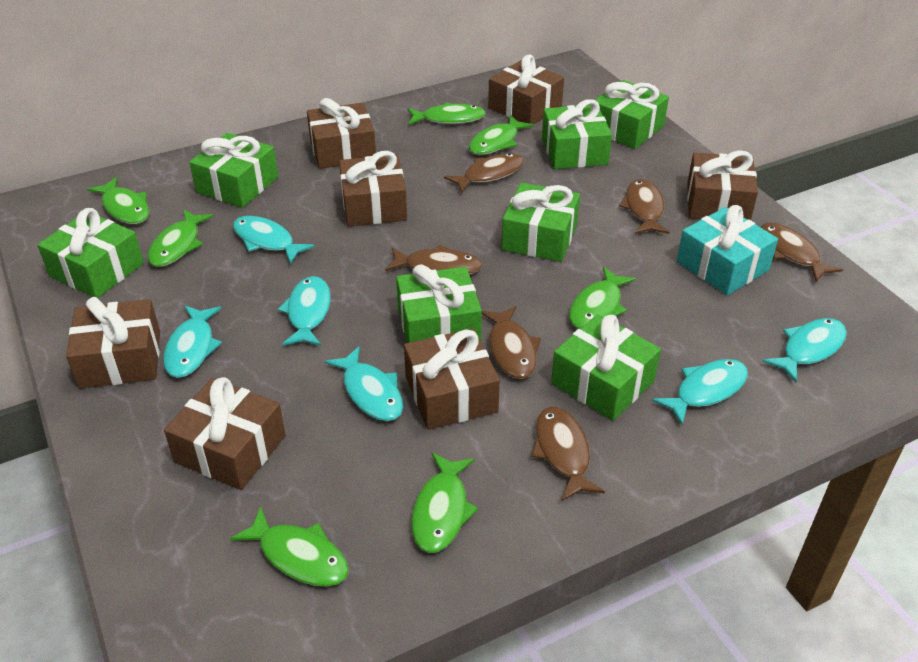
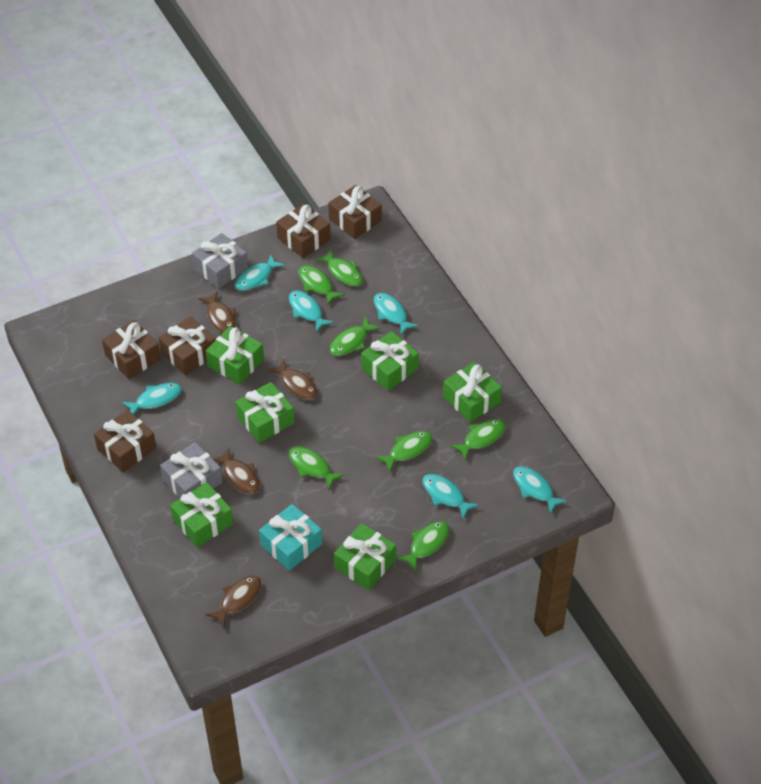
brown fish: 6 -> 4
brown gift: 7 -> 5
green gift: 7 -> 6
grey gift: 0 -> 2

